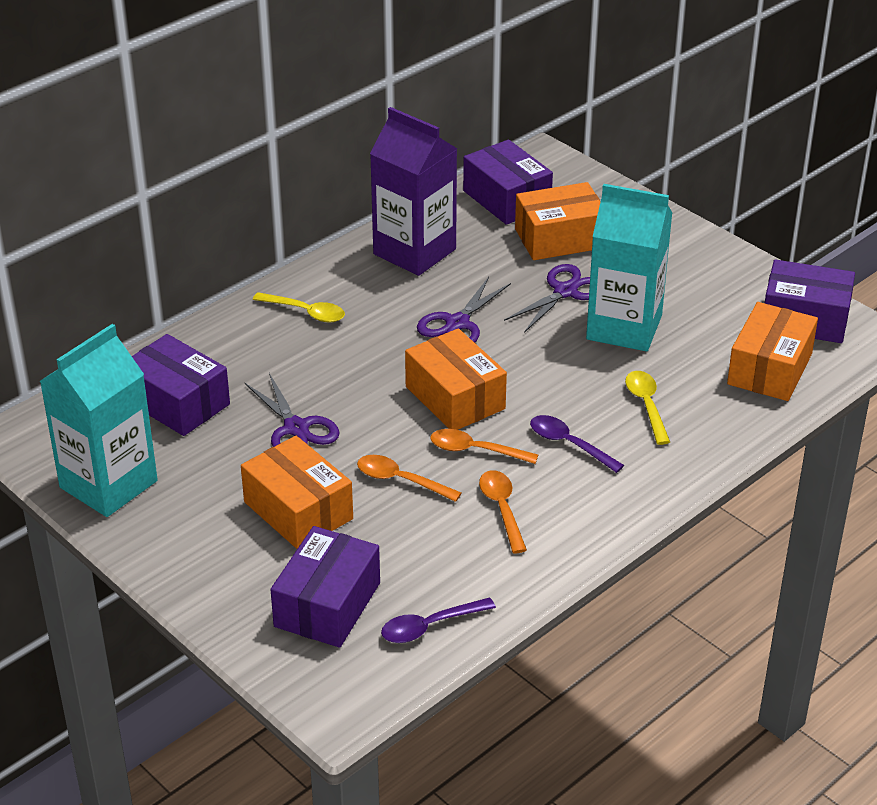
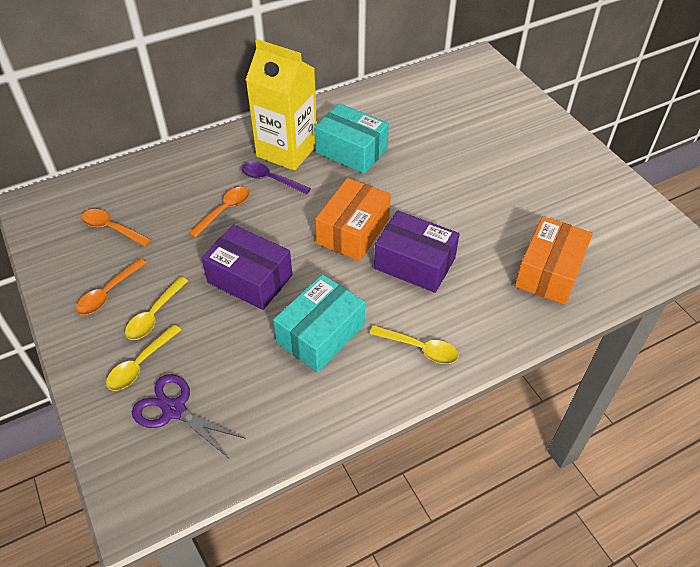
orange box: 4 -> 2
purple box: 4 -> 2
purple carton: 1 -> 0
purple scissors: 3 -> 1
purple spoon: 2 -> 1
turquoise box: 0 -> 2
turquoise carton: 2 -> 0
yellow carton: 0 -> 1
yellow spoon: 2 -> 3

